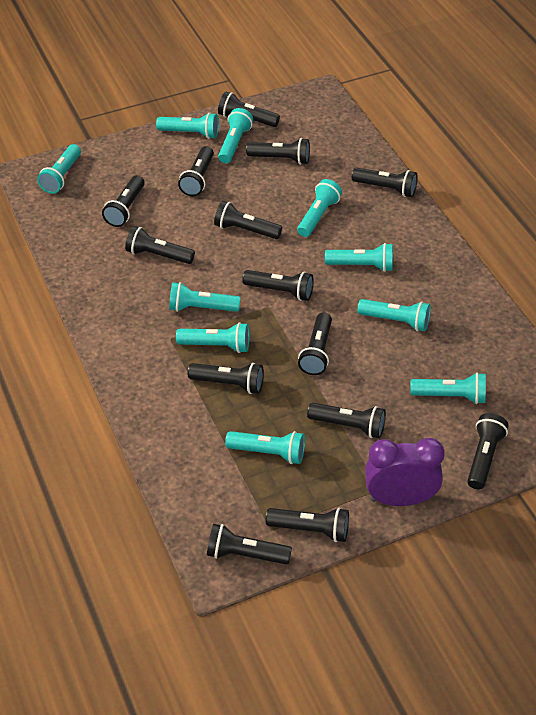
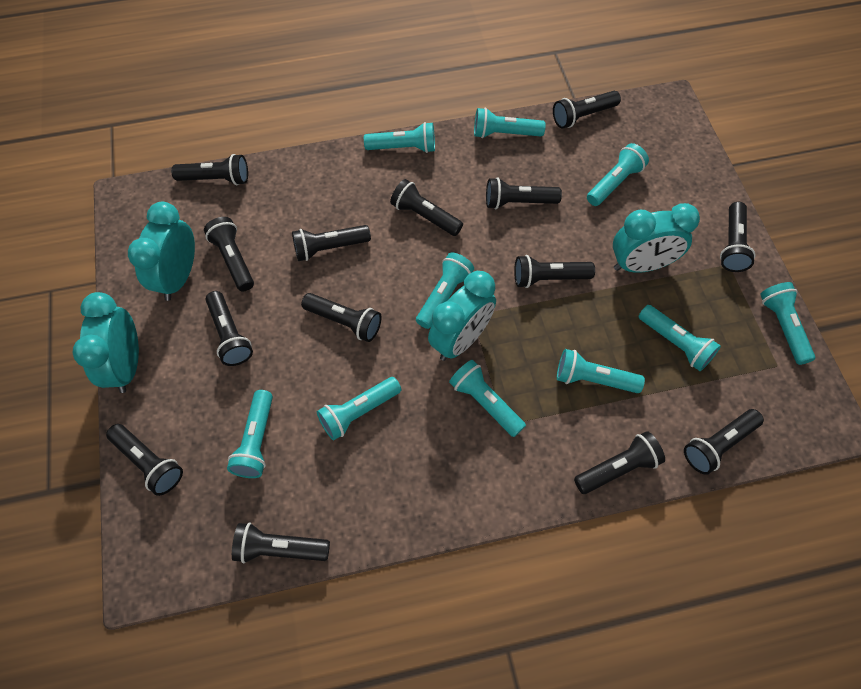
purple clock: 1 -> 0
turquoise clock: 0 -> 4

